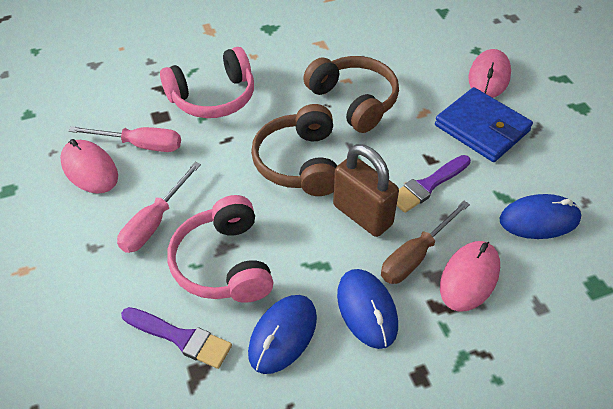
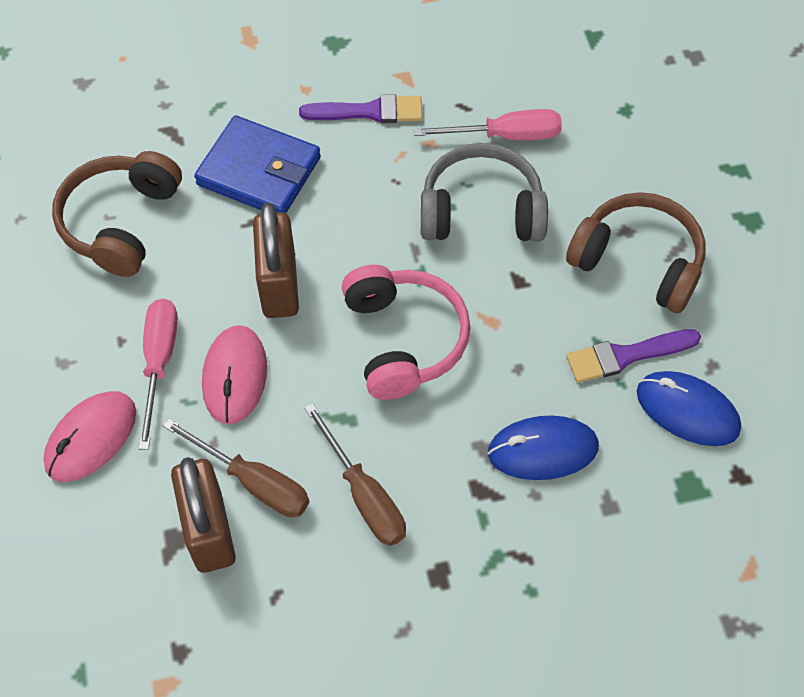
blue mouse: 3 -> 2
brown padlock: 1 -> 2
brown screwdriver: 1 -> 2
grey headphones: 0 -> 1
pink headphones: 2 -> 1
pink mouse: 3 -> 2

